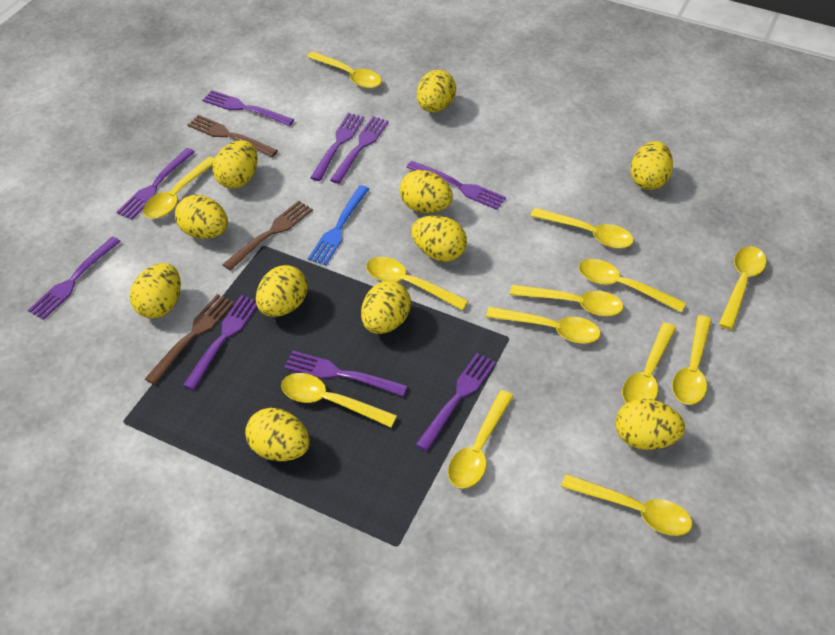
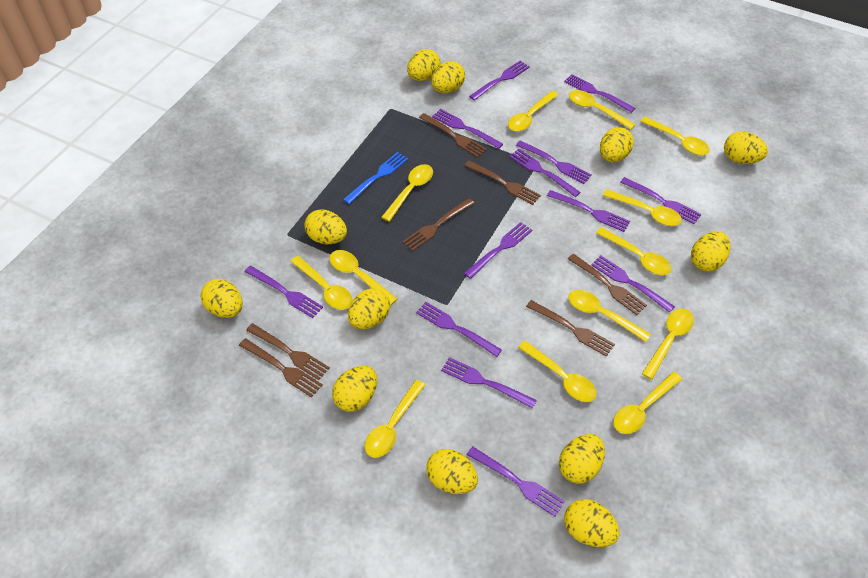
brown fork: 3 -> 7
purple fork: 9 -> 13
yellow egg: 11 -> 12

